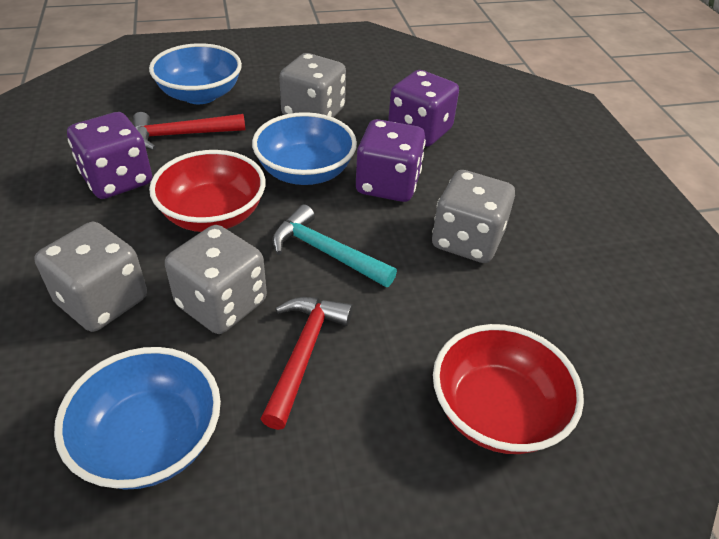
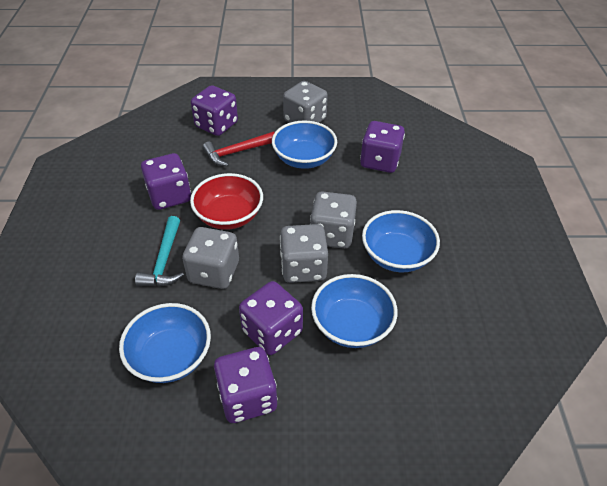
blue bowl: 3 -> 4
purple dice: 3 -> 5
red bowl: 2 -> 1
red hammer: 2 -> 1

